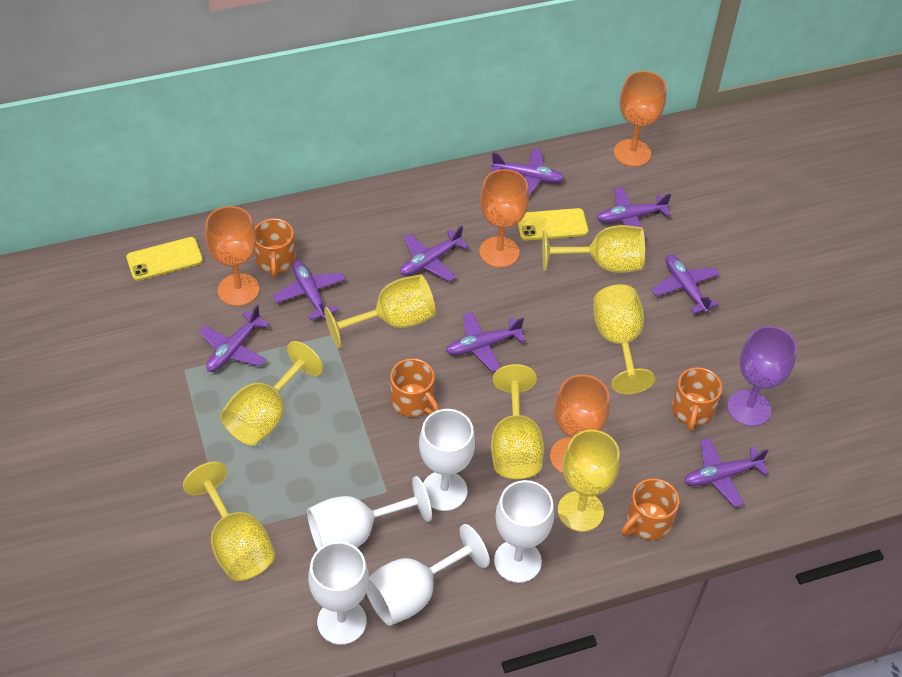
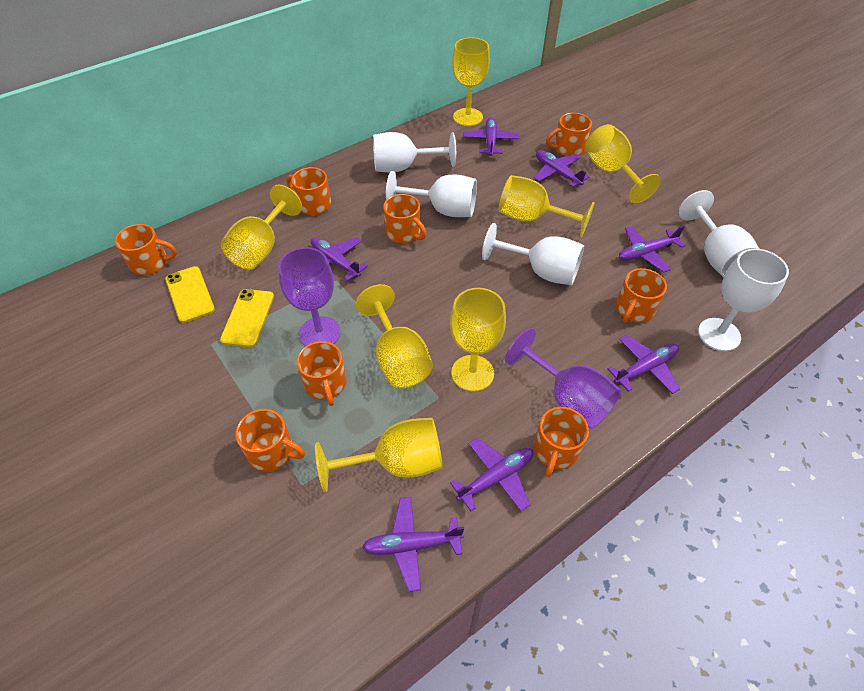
orange goblet: 4 -> 0
orange mug: 4 -> 8
purple goblet: 1 -> 2
purple plane: 8 -> 7

